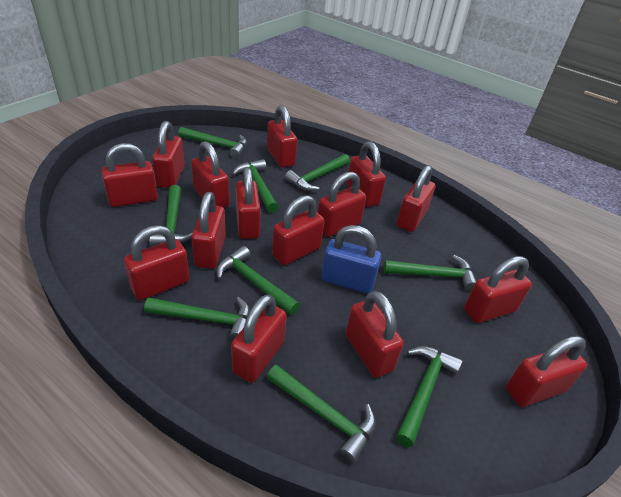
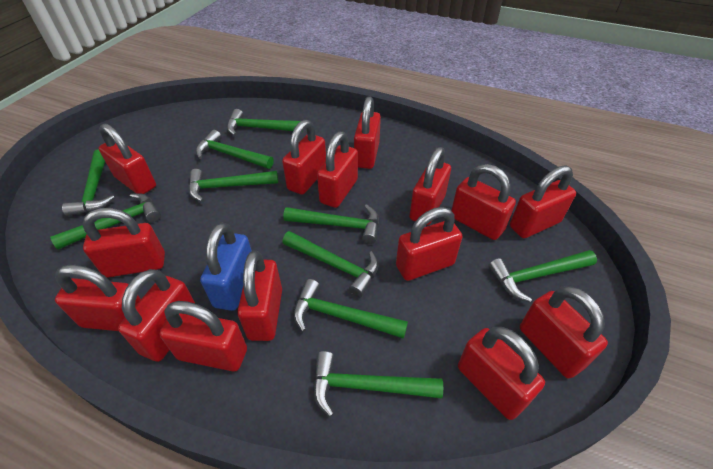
green hammer: 9 -> 10

